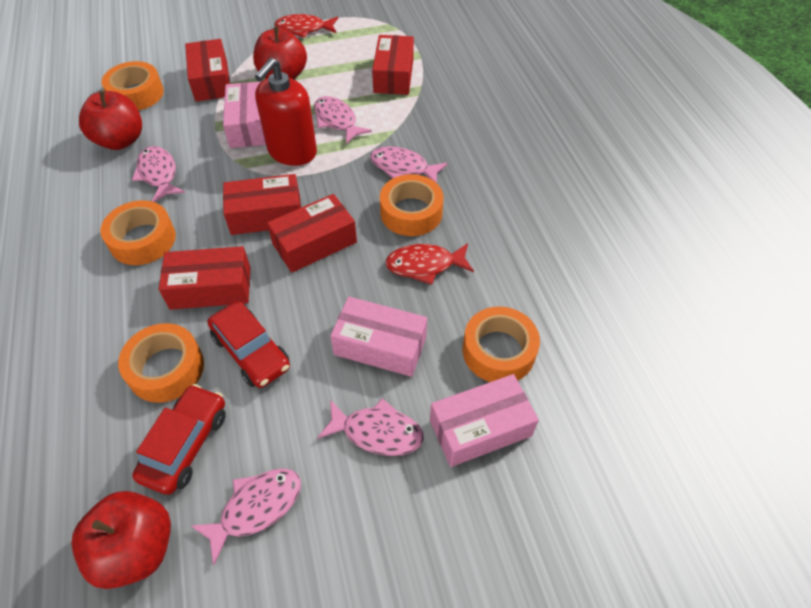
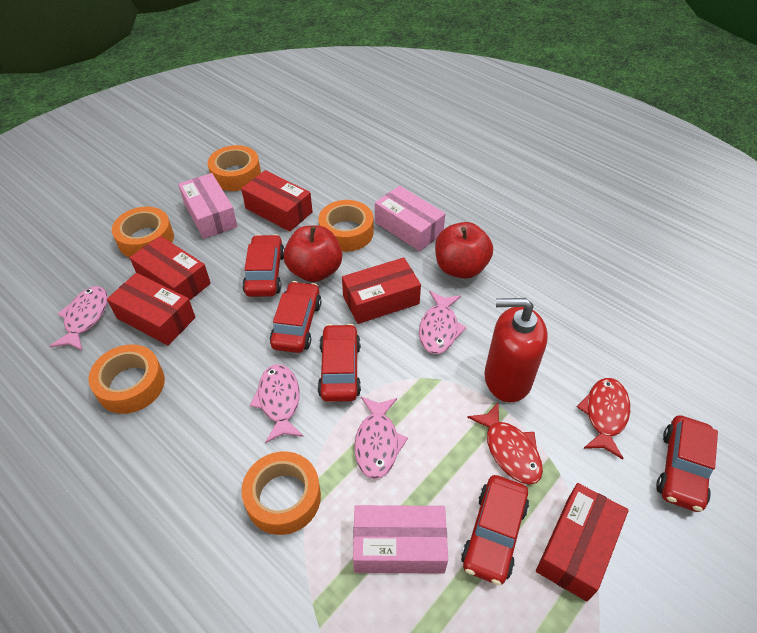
pink fish: 5 -> 4
red apple: 3 -> 2
red car: 2 -> 5

